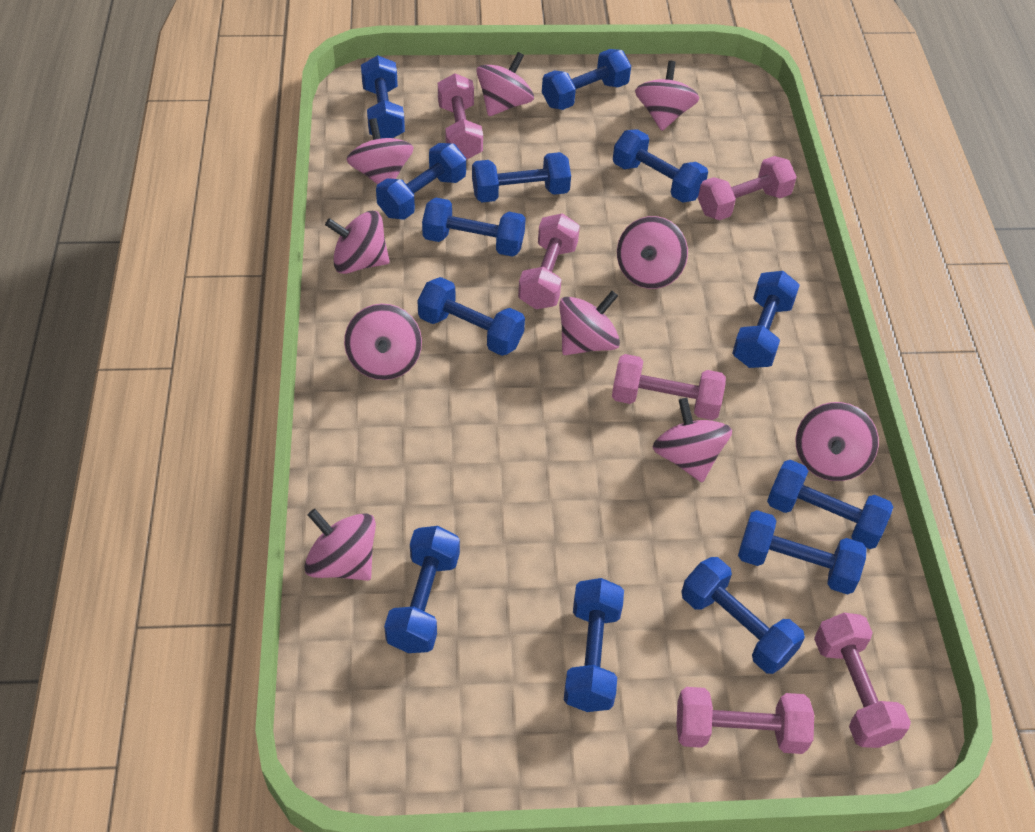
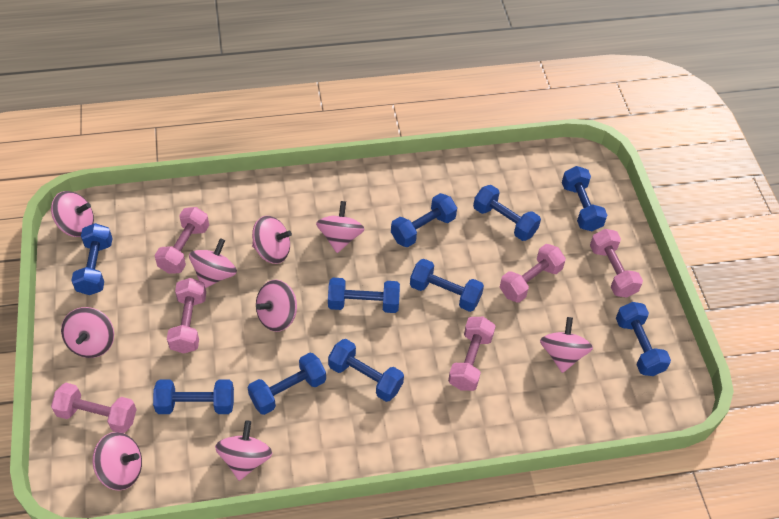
blue dumbbell: 13 -> 10
pink spinning top: 10 -> 9

